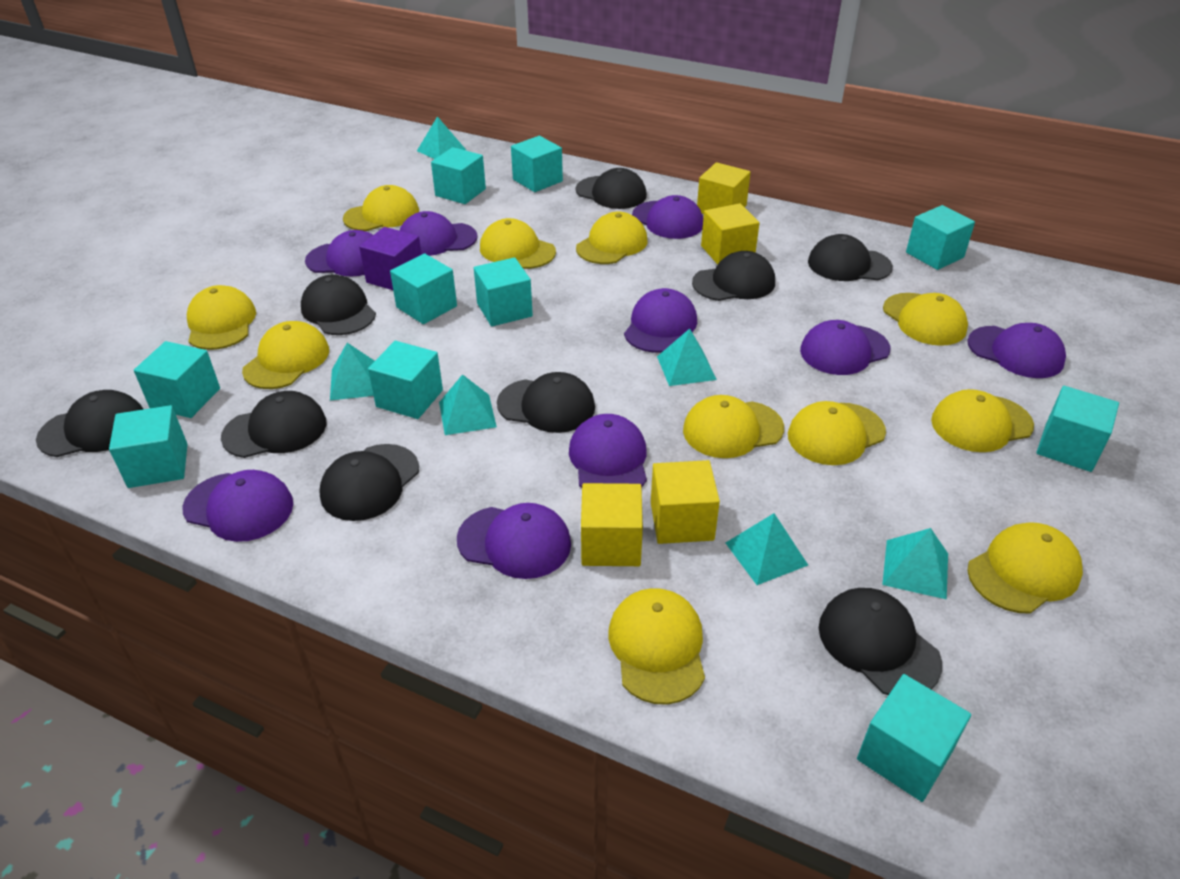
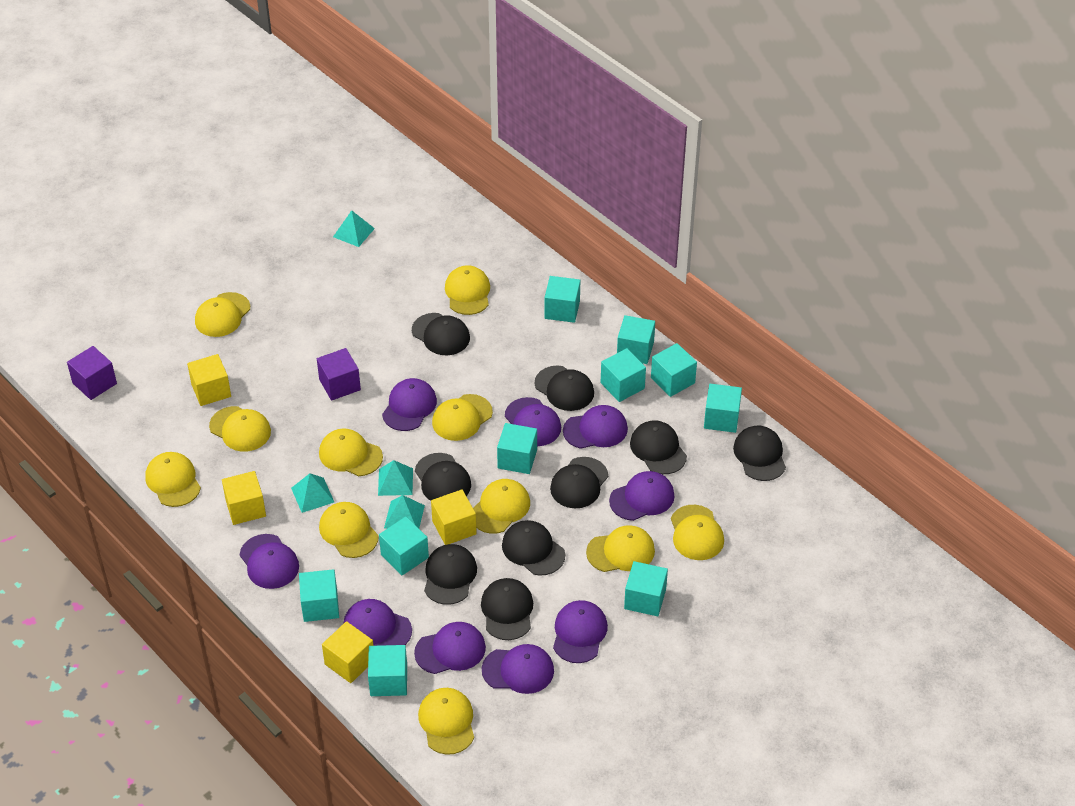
purple cube: 1 -> 2
turquoise pyramid: 6 -> 4

